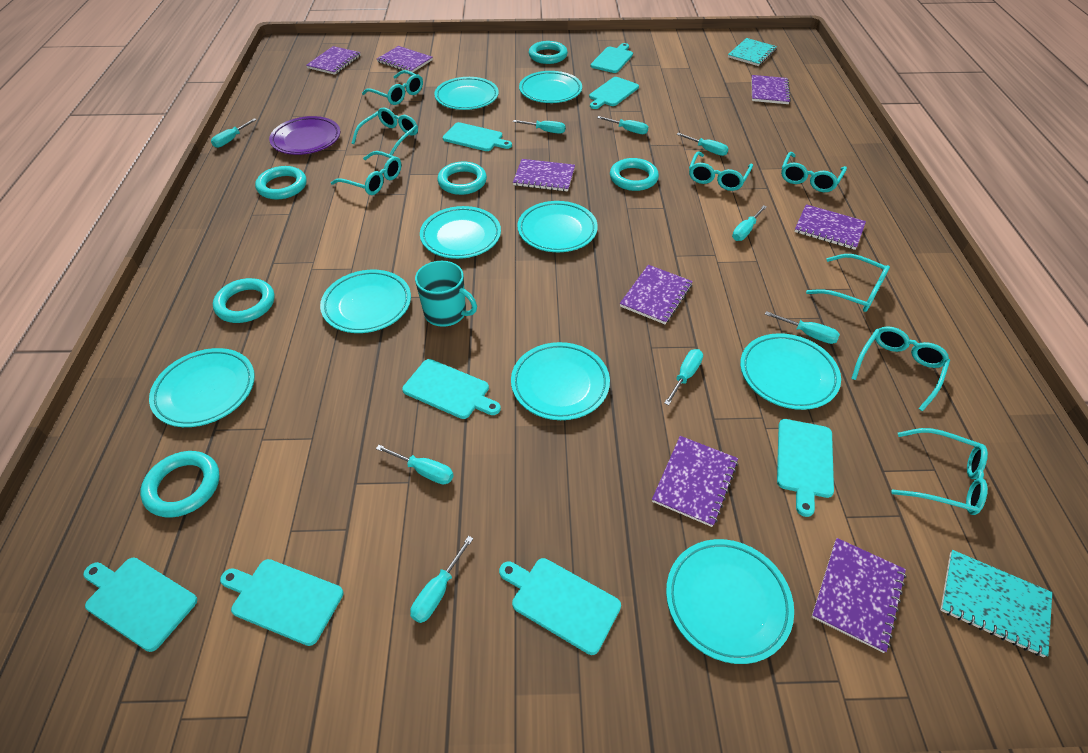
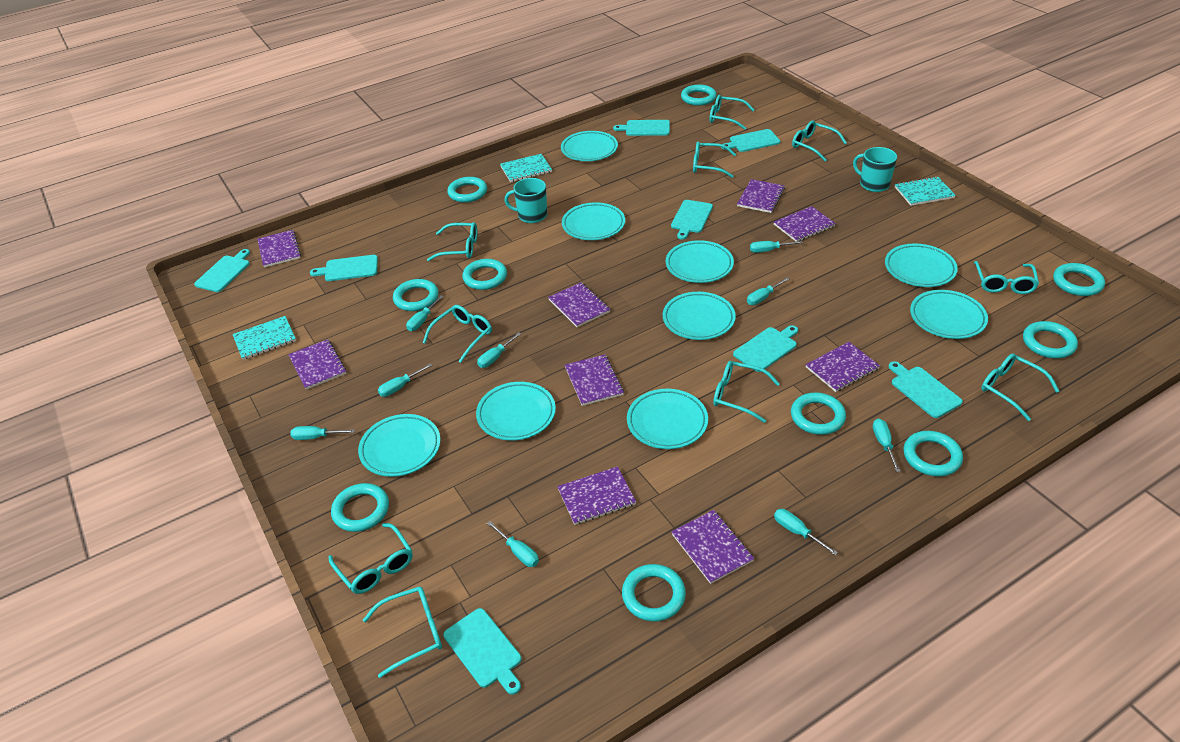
purple notebook: 8 -> 9
purple plate: 1 -> 0
turquoise glasses: 8 -> 10
turquoise mug: 1 -> 2
turquoise notebook: 2 -> 3
turquoise ring: 6 -> 10

